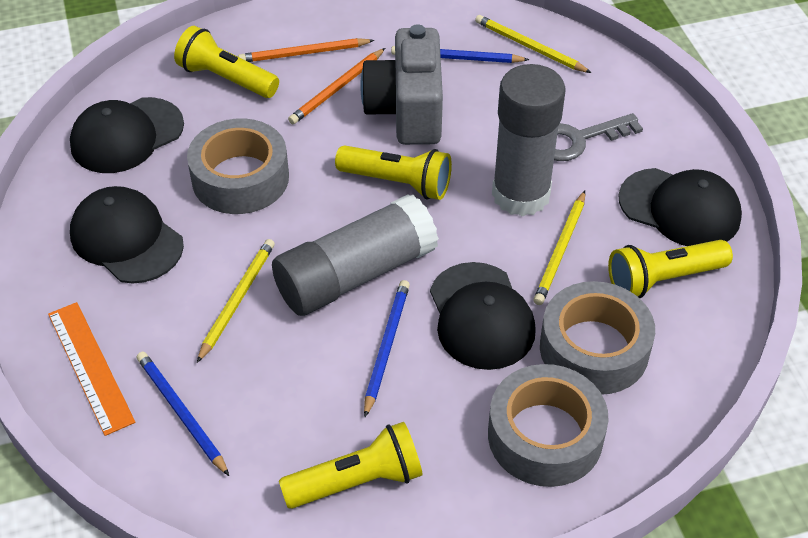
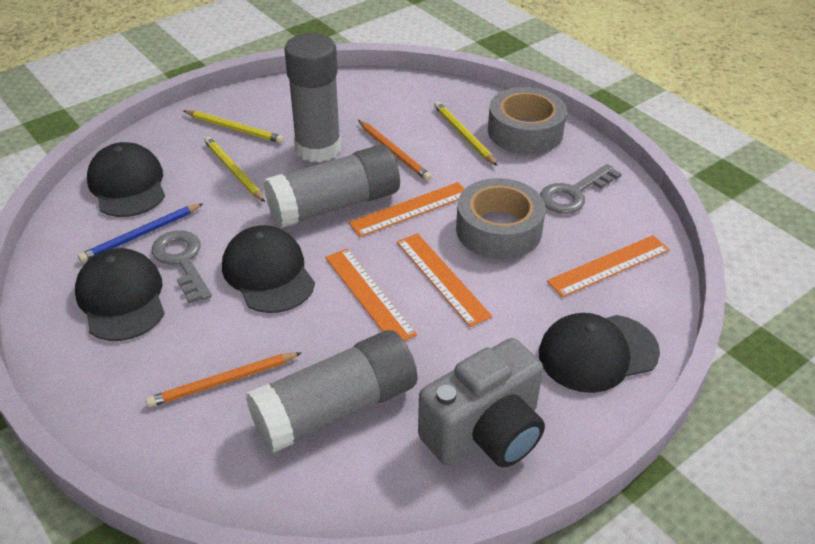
blue pencil: 3 -> 1
grey glue stick: 2 -> 3
grey key: 1 -> 2
grey tape: 3 -> 2
orange ruler: 1 -> 4
yellow flashlight: 4 -> 0

